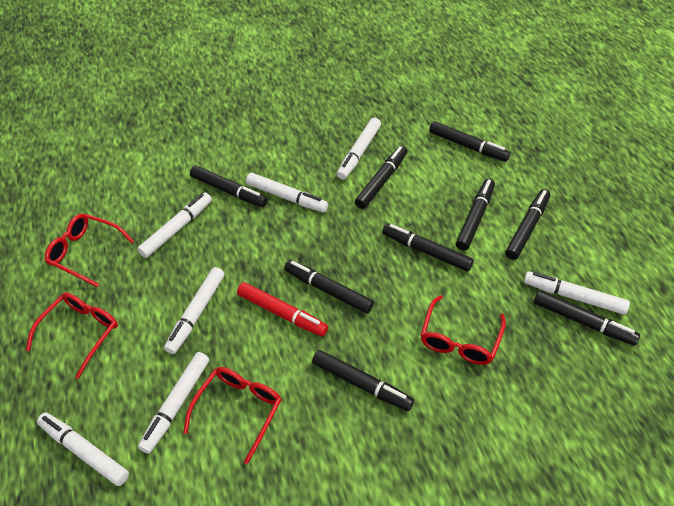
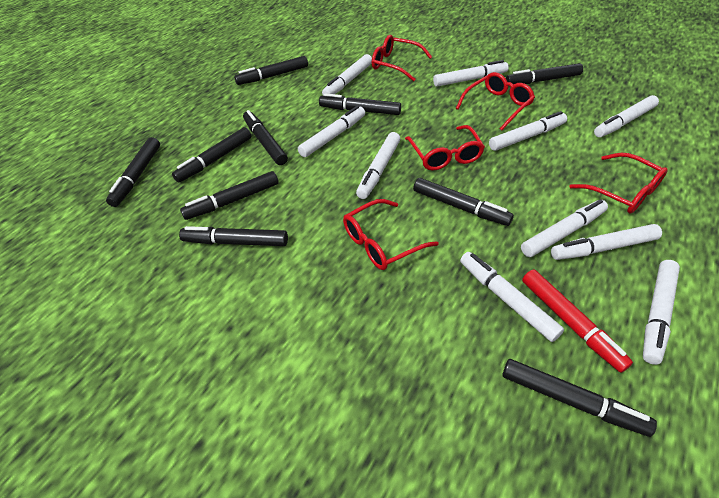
black marker: 9 -> 10
red glasses: 4 -> 5
white marker: 7 -> 10

